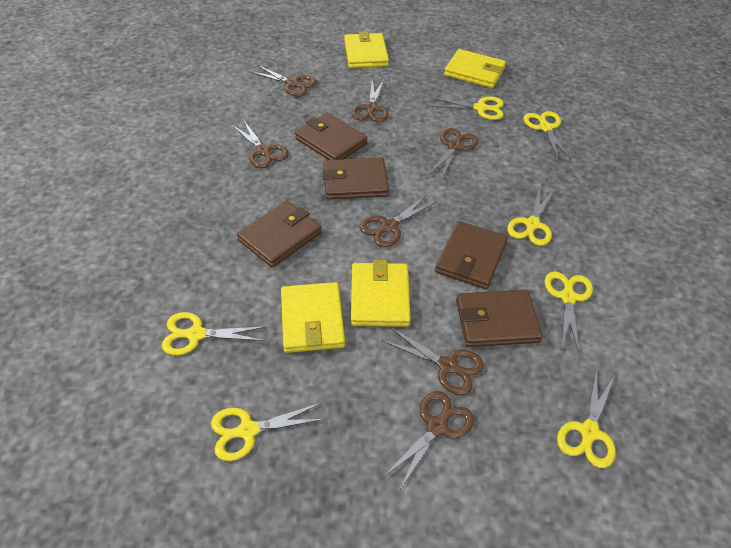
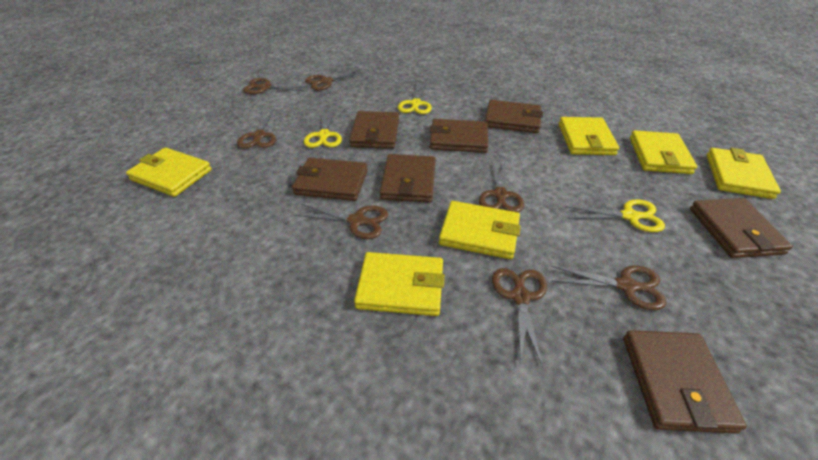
brown wallet: 5 -> 7
yellow scissors: 7 -> 3
yellow wallet: 4 -> 6

